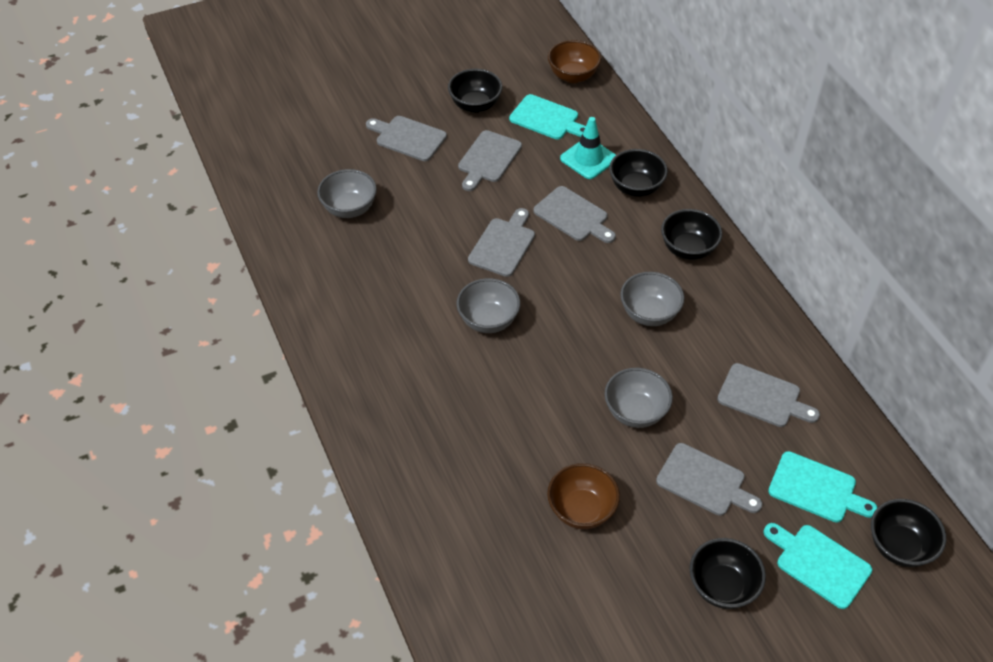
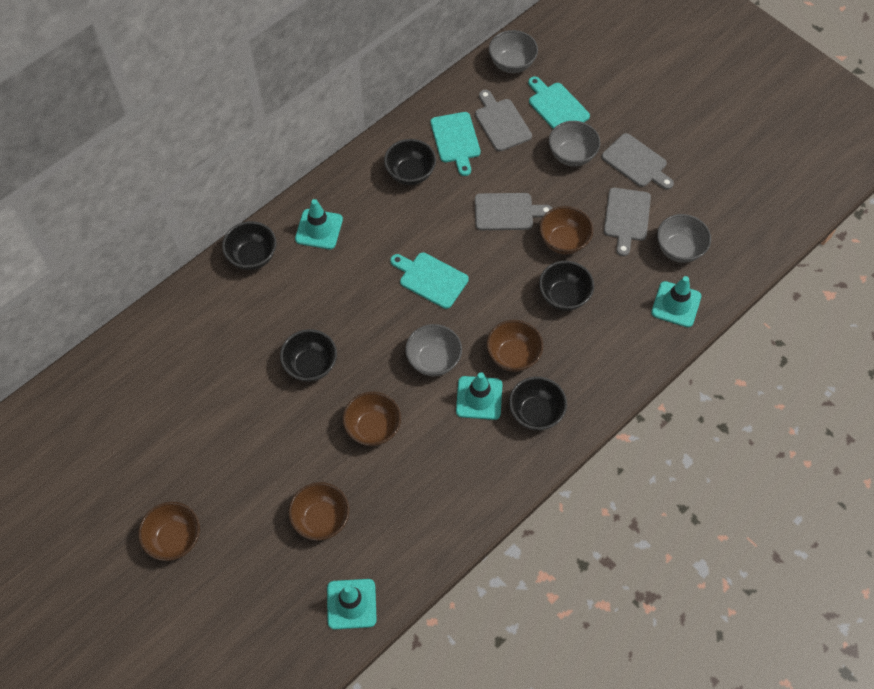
brown bowl: 2 -> 5
grey cutting board: 6 -> 4
turquoise traffic cone: 1 -> 4

